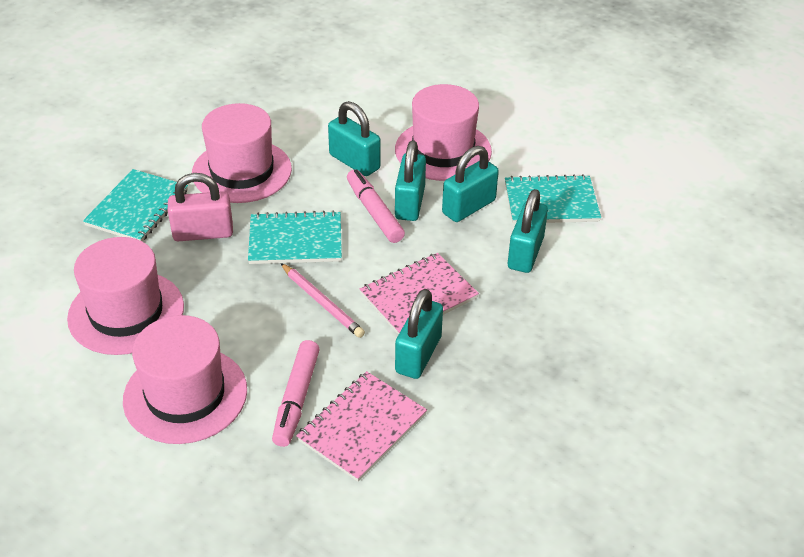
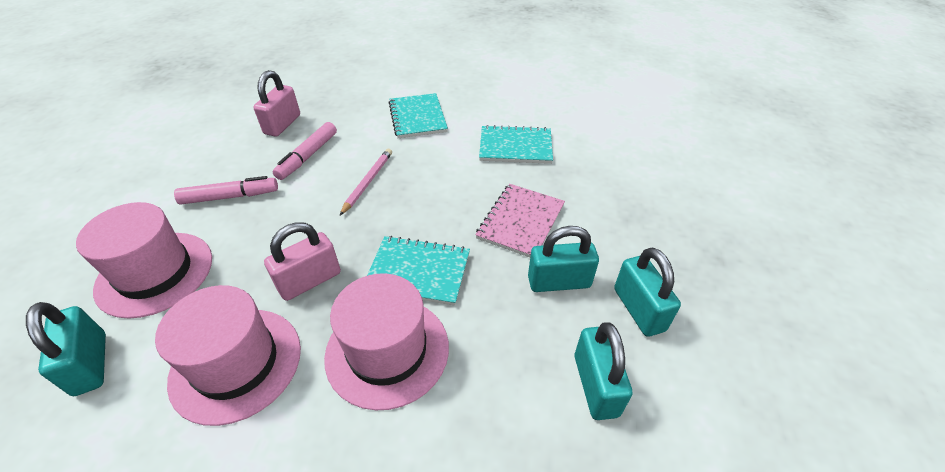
pink hat: 4 -> 3
pink notebook: 2 -> 1
pink padlock: 1 -> 2
turquoise padlock: 5 -> 4

